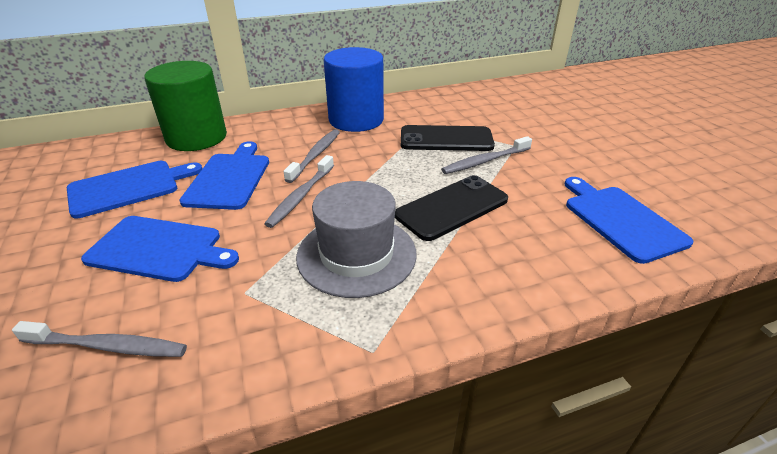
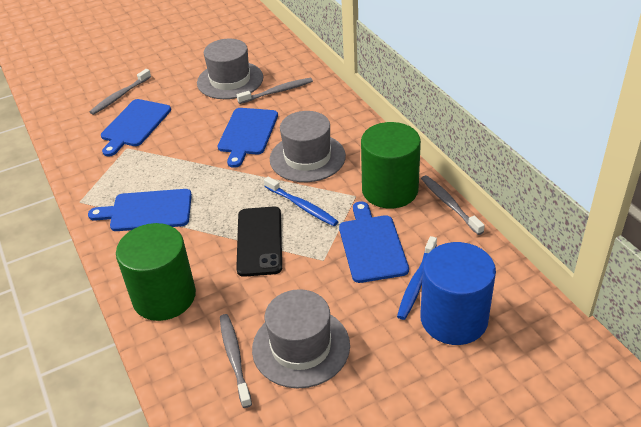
black phone: 2 -> 1
blue toothbrush: 0 -> 2
green cylinder: 1 -> 2
grey hat: 1 -> 3

